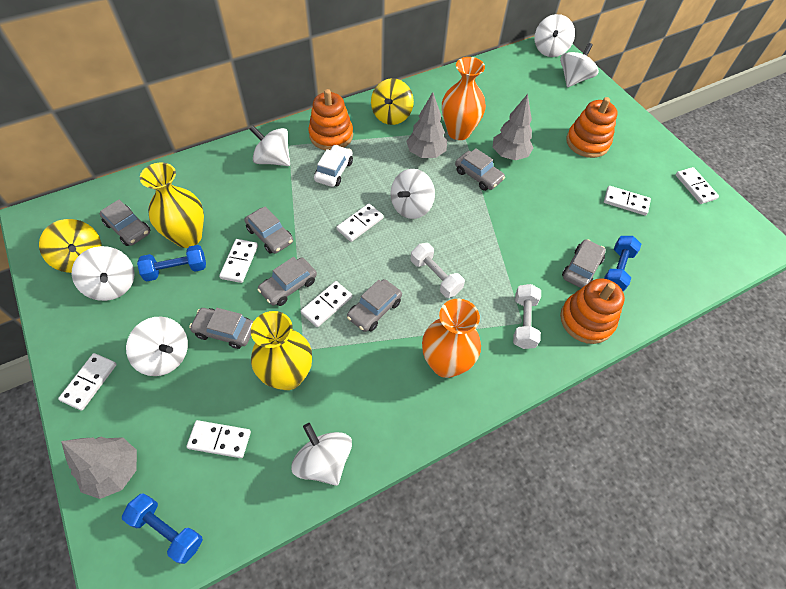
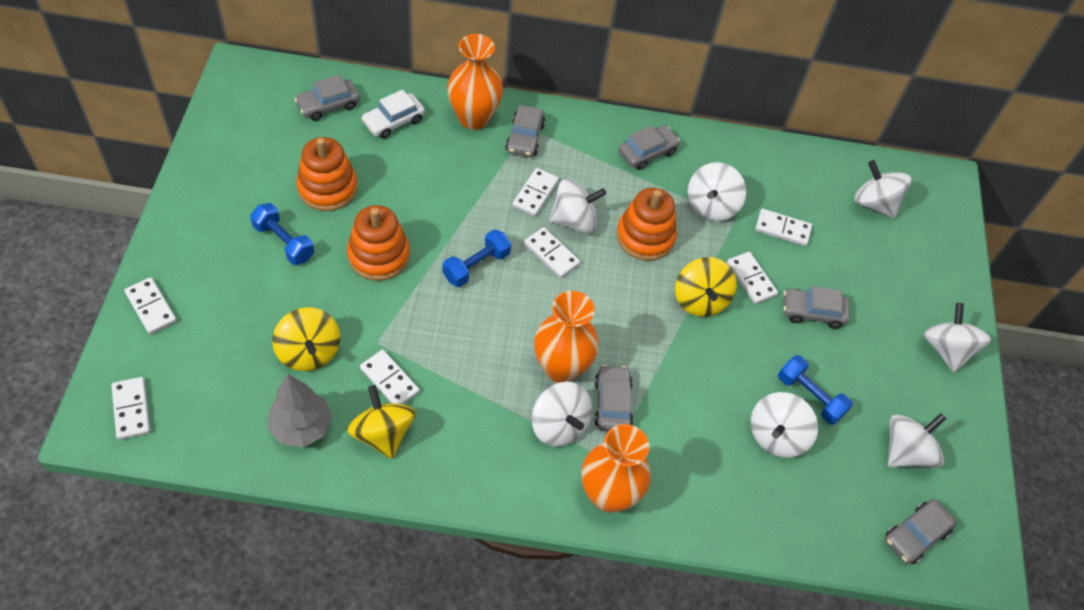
grey car: 7 -> 6
grey tree: 3 -> 1
orange vase: 2 -> 3
white dumbbell: 2 -> 0
yellow spinning top: 2 -> 3
yellow vase: 2 -> 0

